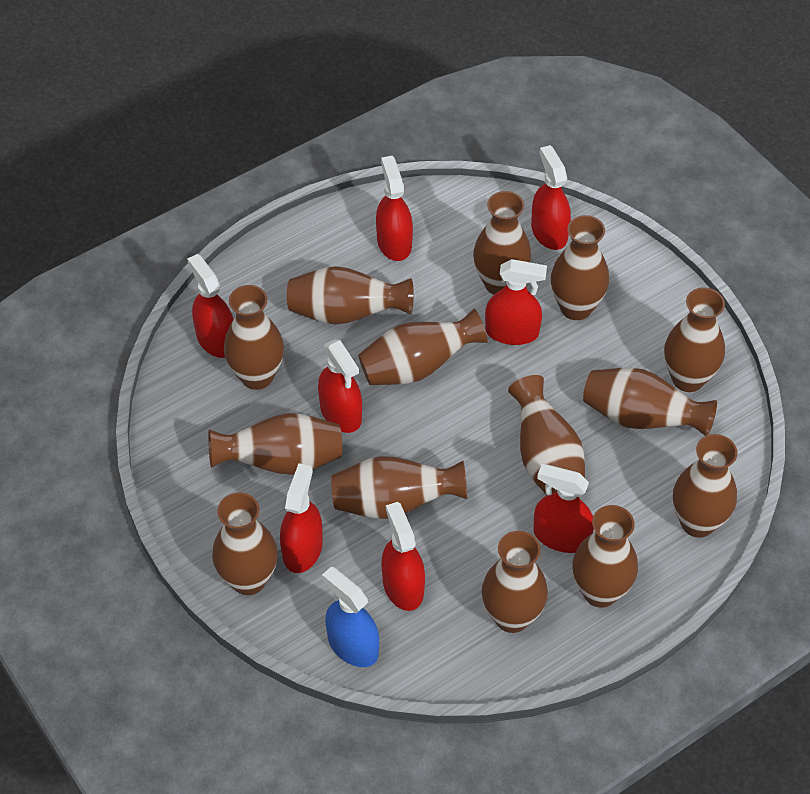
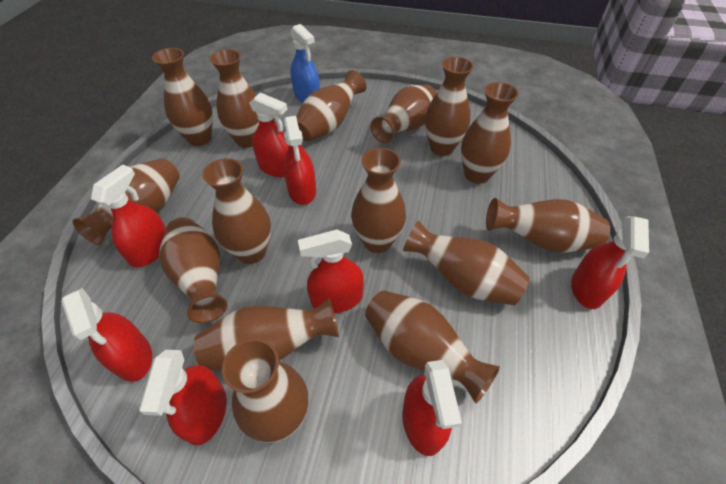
brown vase: 14 -> 15

